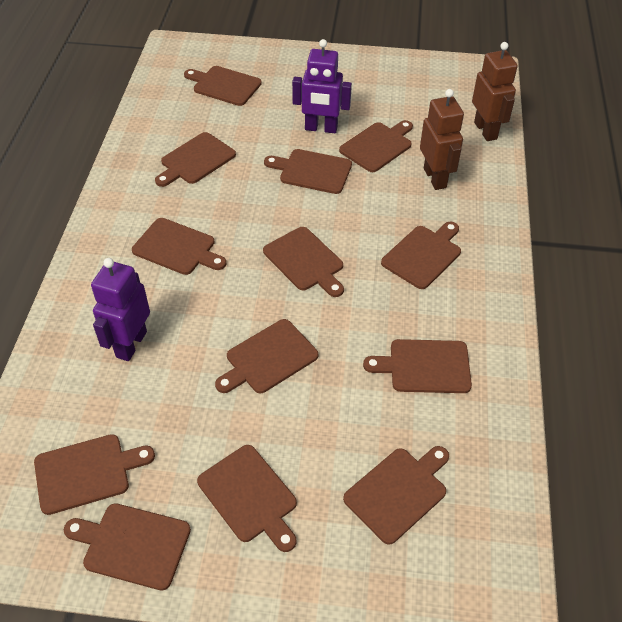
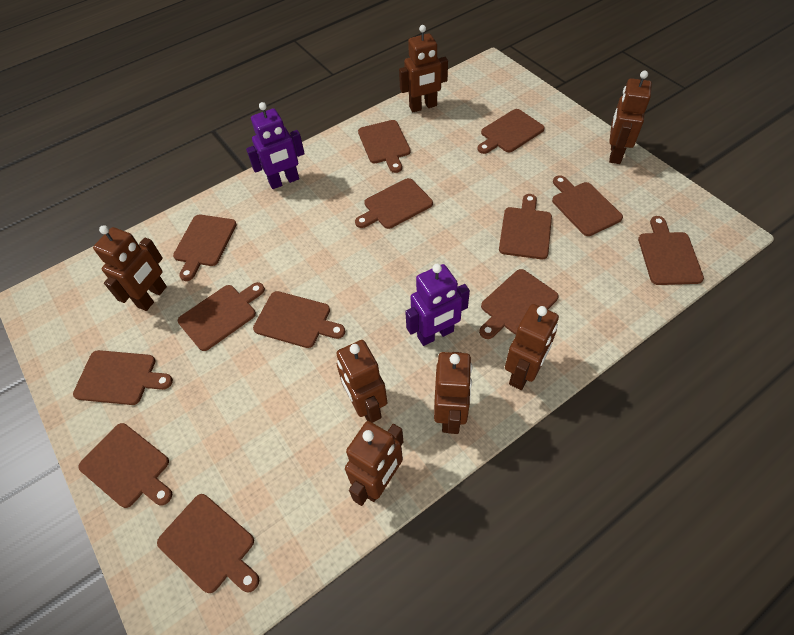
brown robot: 2 -> 7

